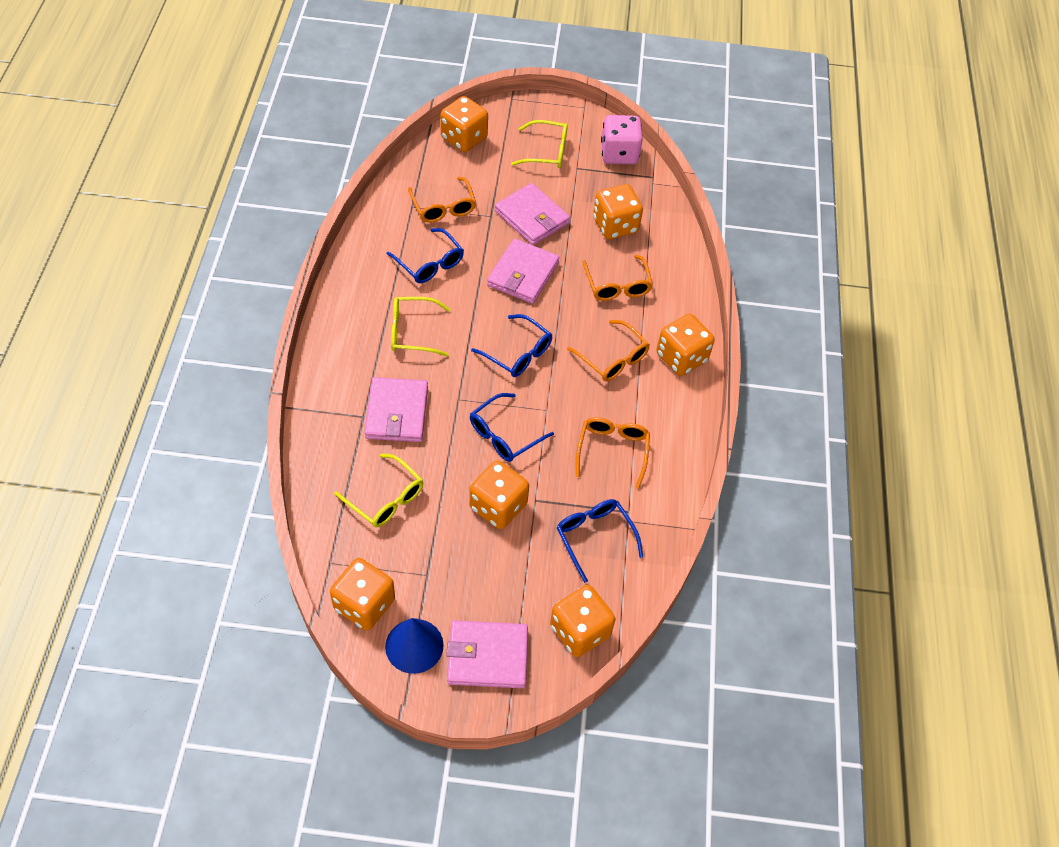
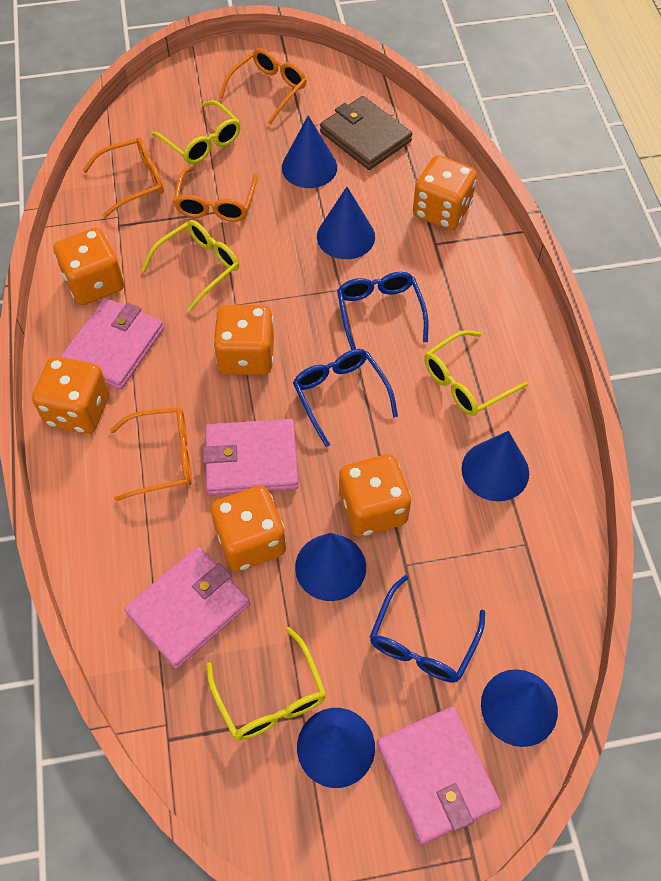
blue cone: 1 -> 6
blue glasses: 4 -> 3
brown wallet: 0 -> 1
pink dice: 1 -> 0
yellow glasses: 3 -> 4

